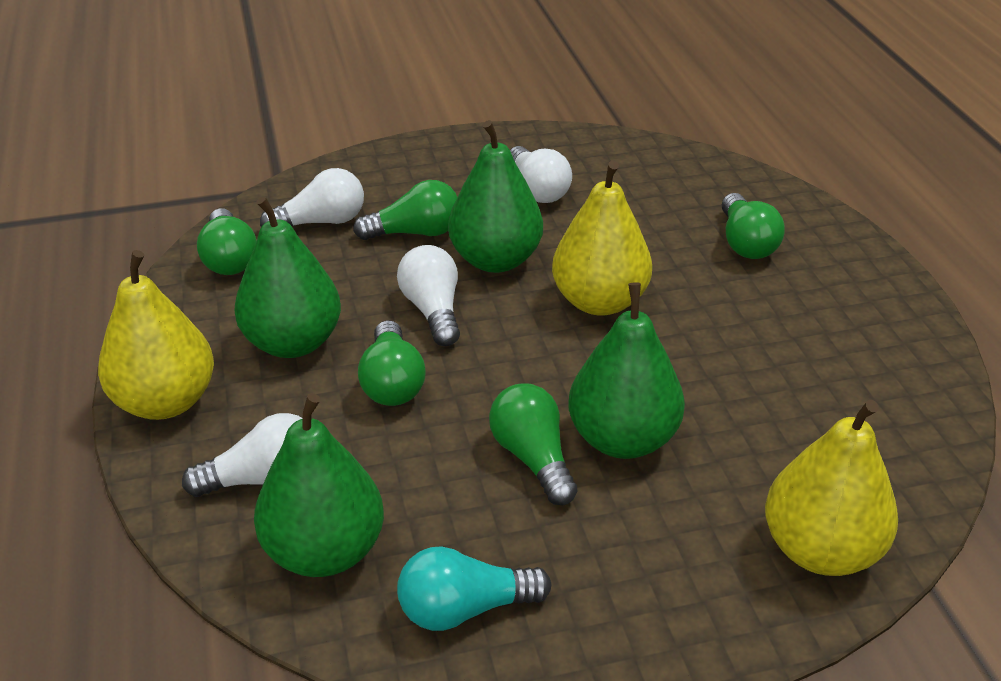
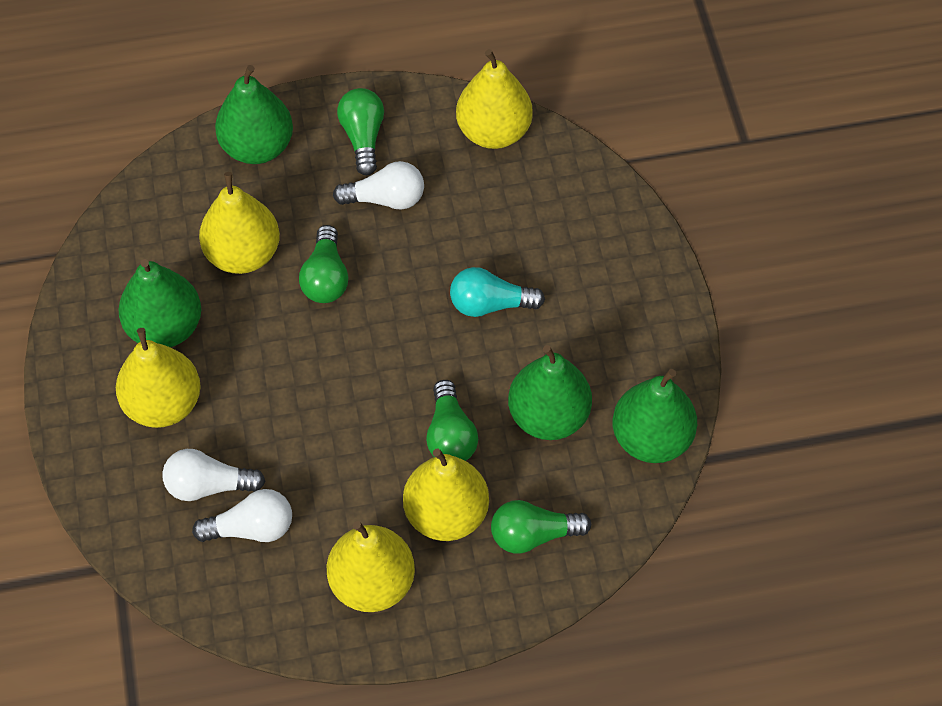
green light bulb: 5 -> 4
white light bulb: 4 -> 3
yellow pear: 3 -> 5

